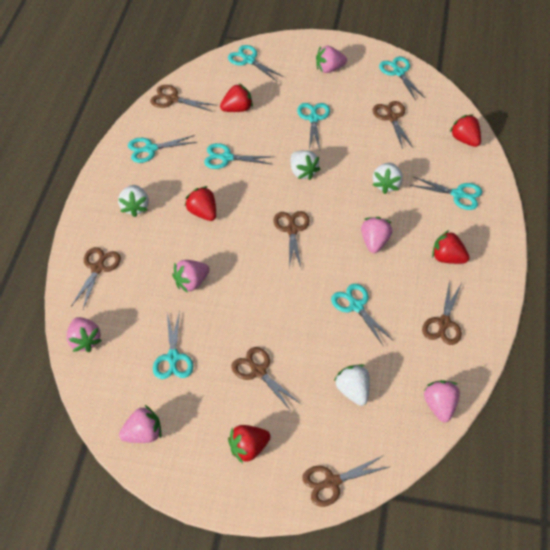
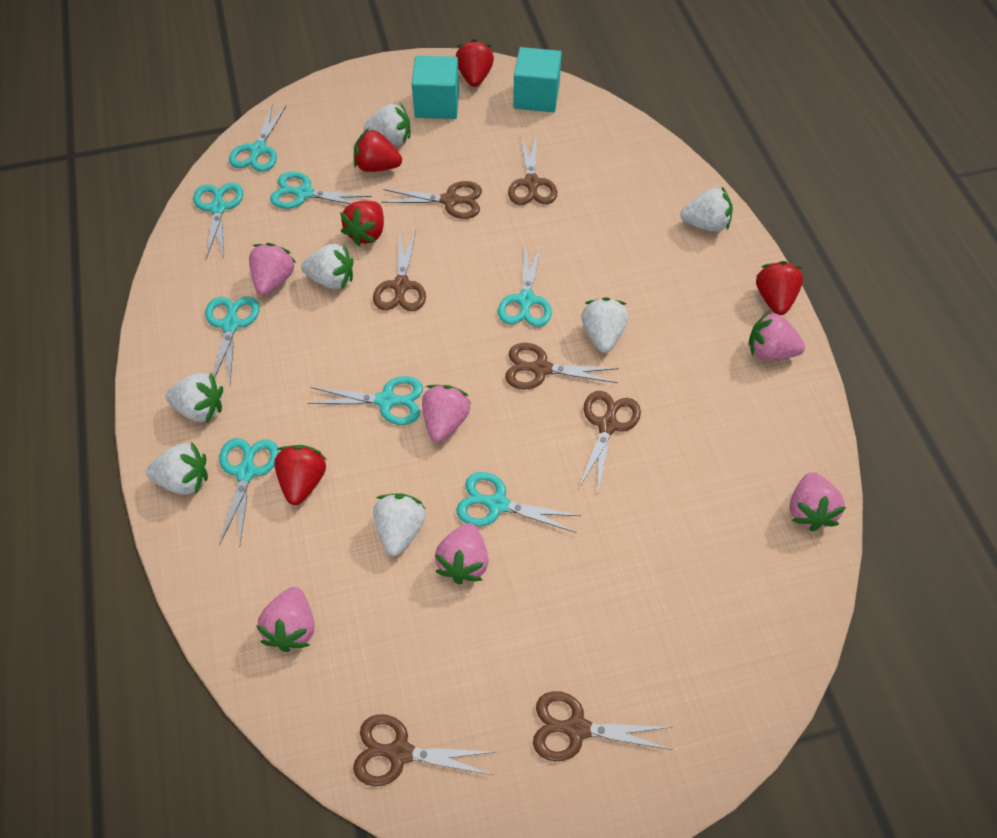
turquoise cube: 0 -> 2
white strawberry: 4 -> 7

